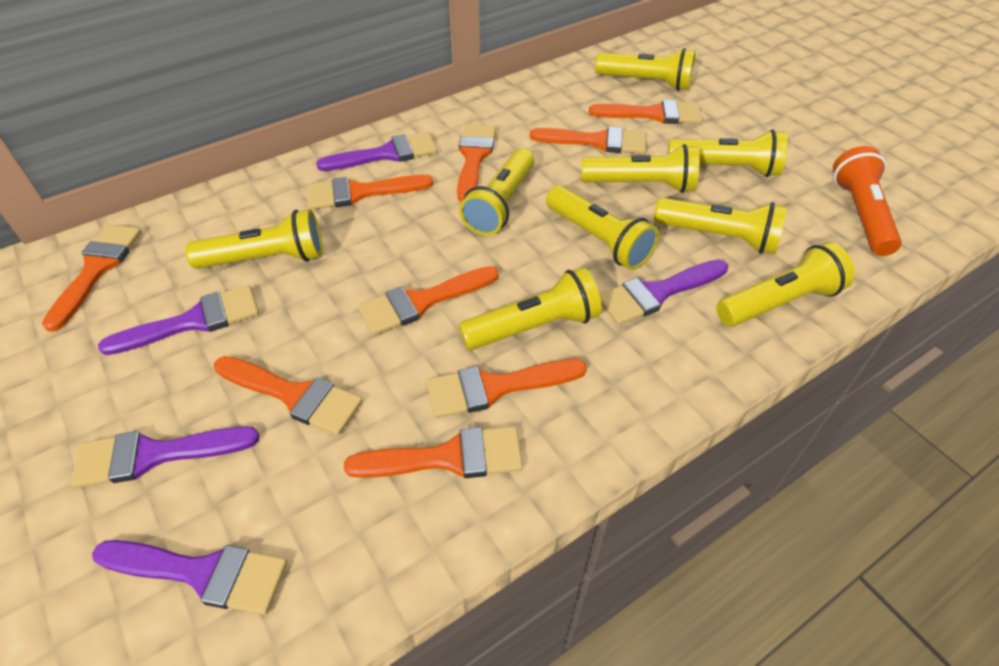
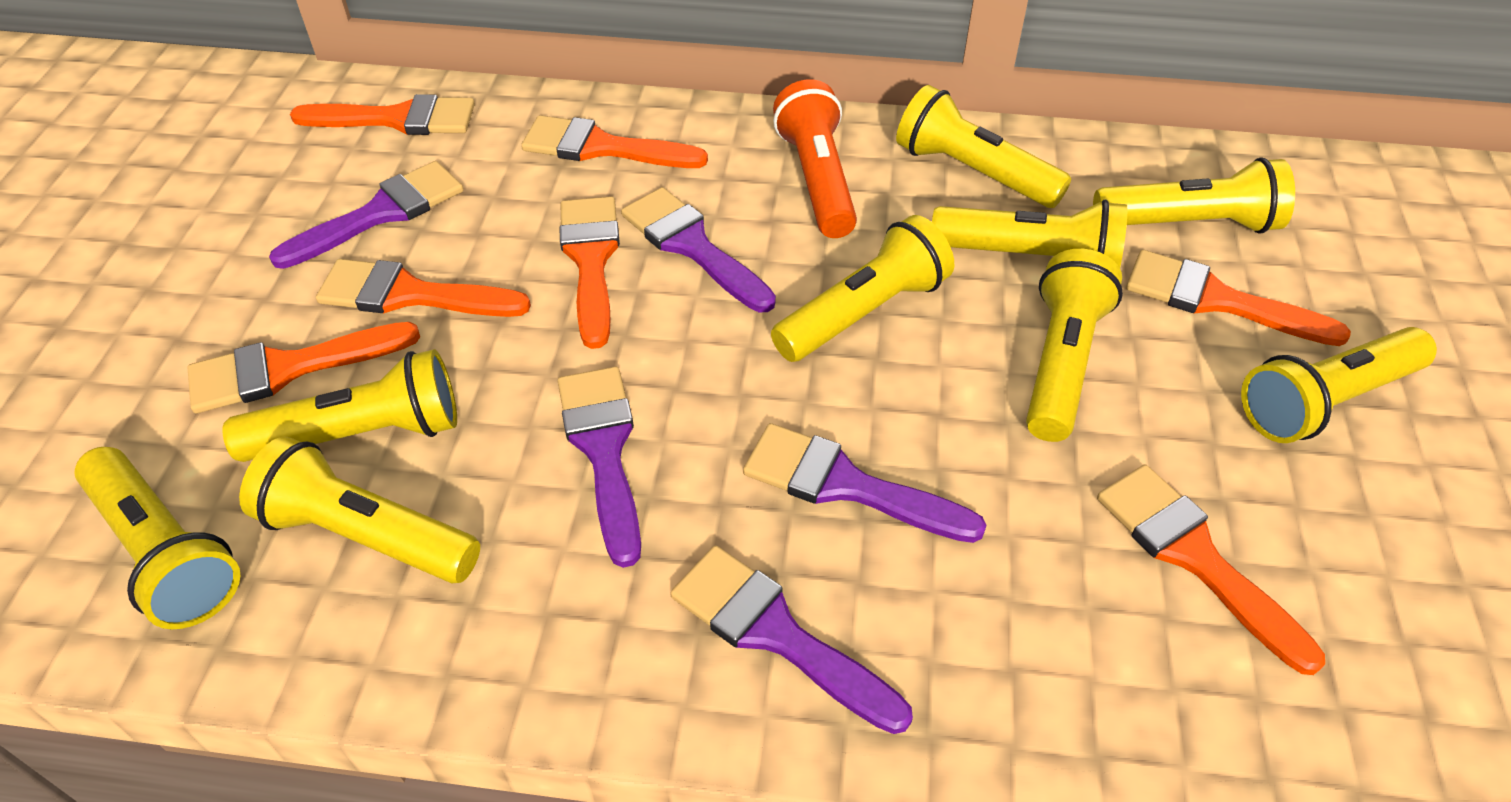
orange brush: 9 -> 7

